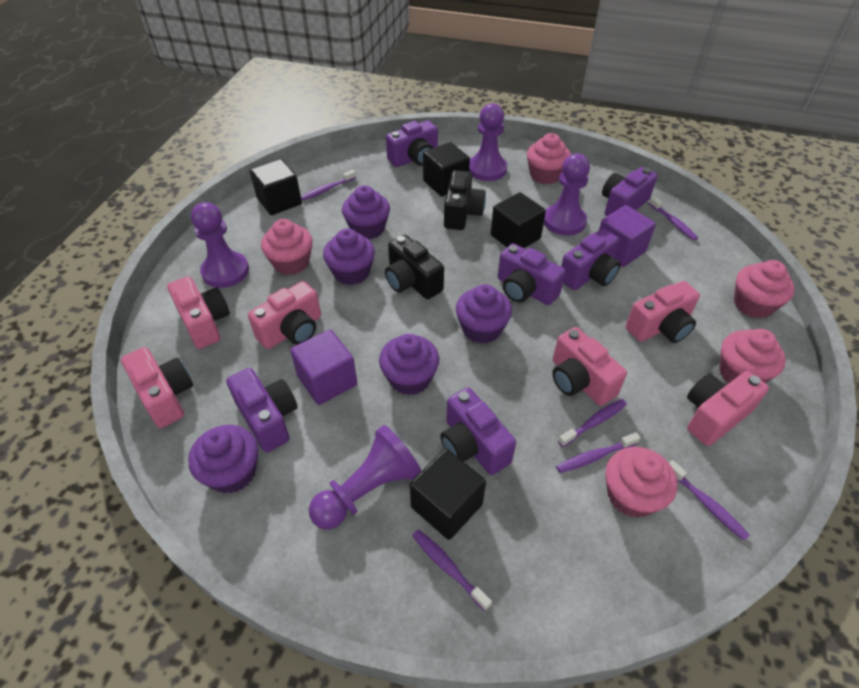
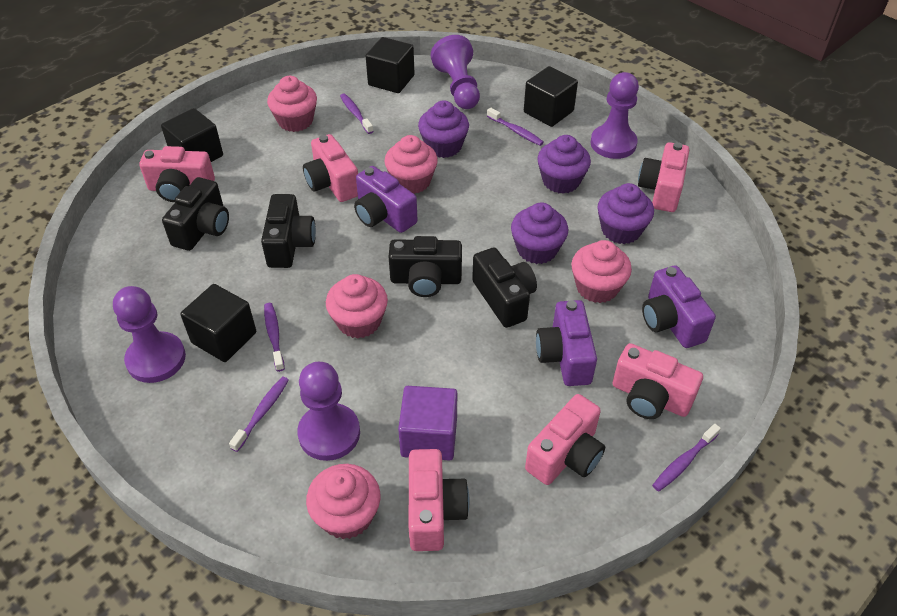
black camera: 2 -> 4
purple camera: 6 -> 3
purple cube: 2 -> 1
purple cupcake: 5 -> 4
purple toothbrush: 6 -> 5

